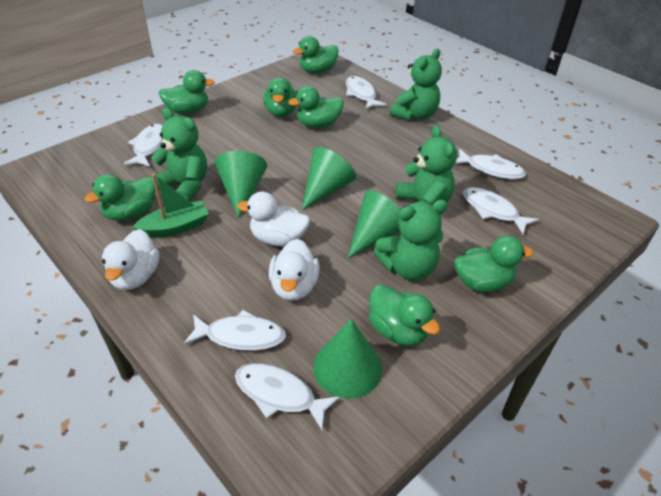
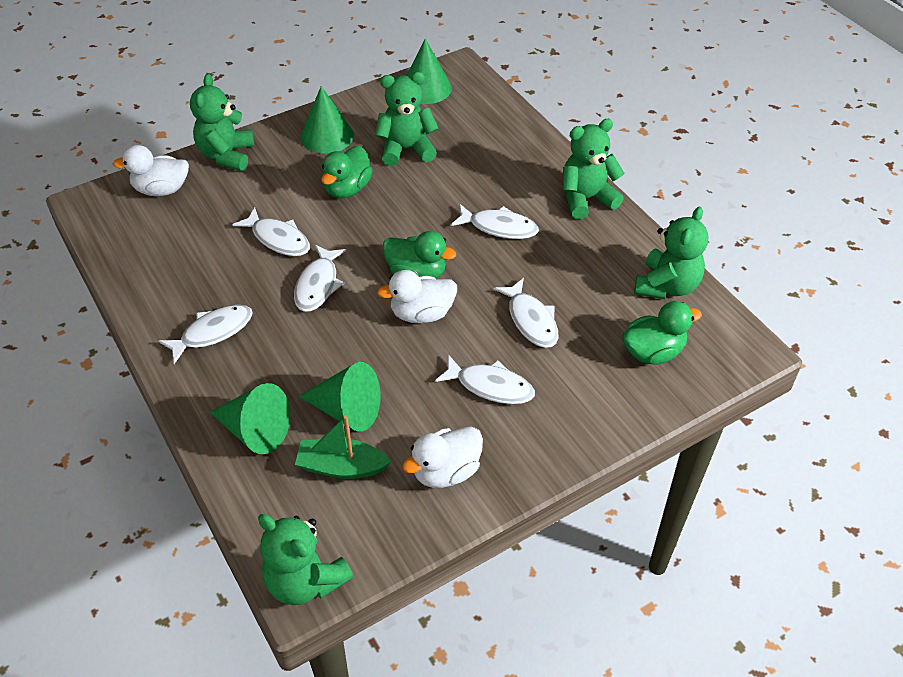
green duck: 7 -> 3
green teddy bear: 4 -> 5

